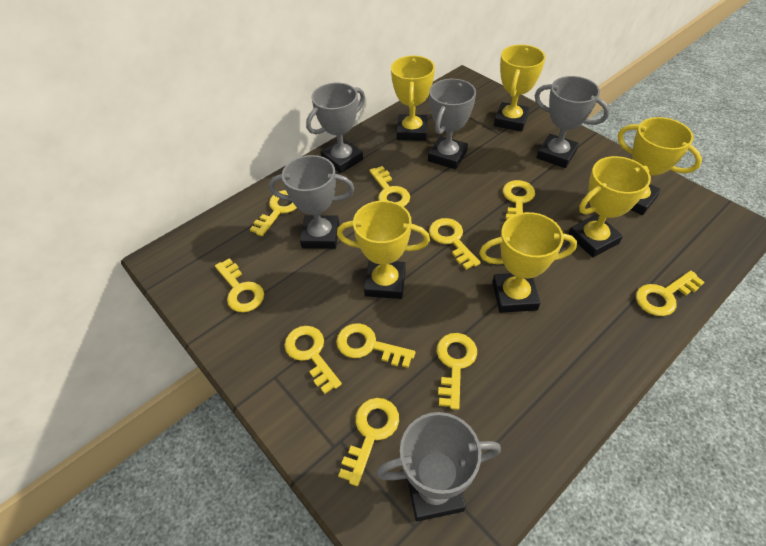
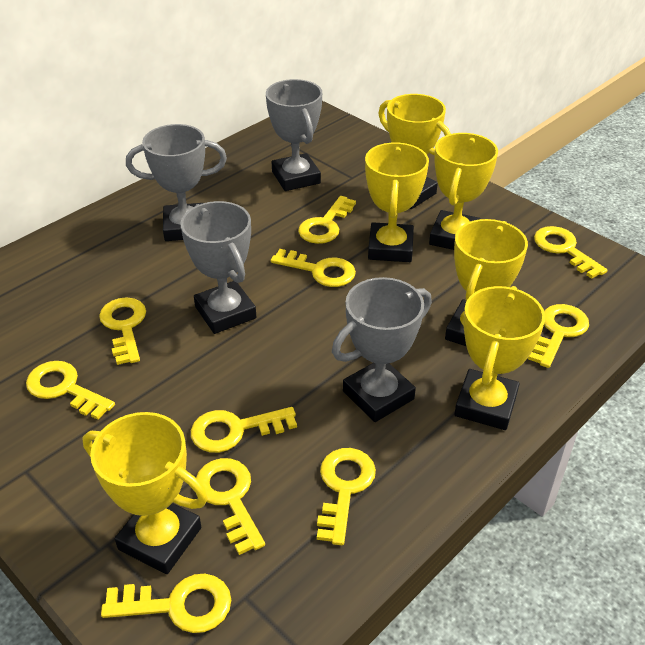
grey trophy: 5 -> 4

